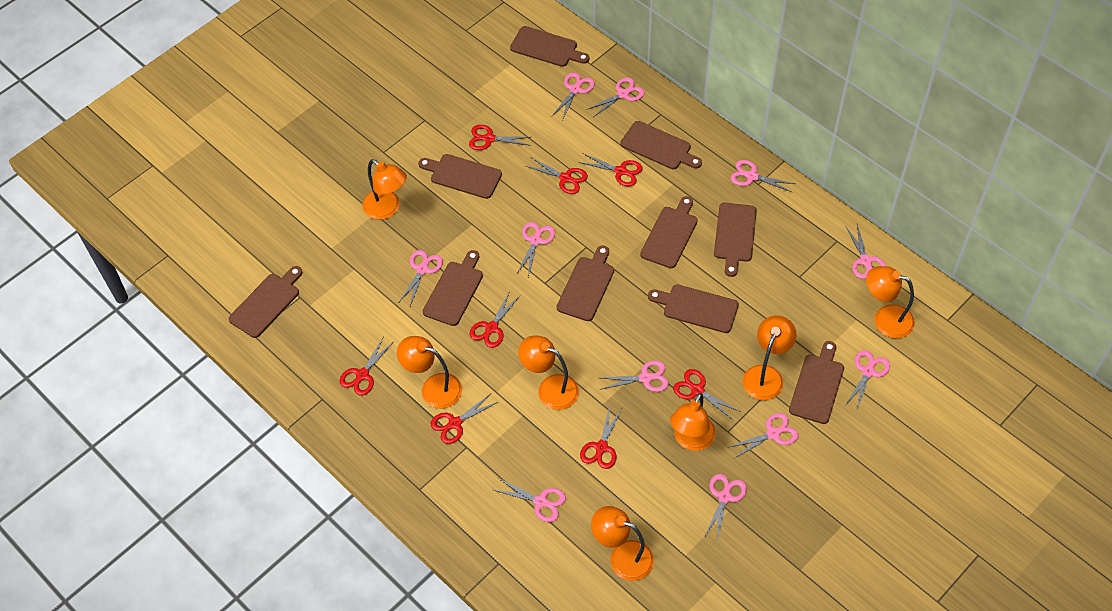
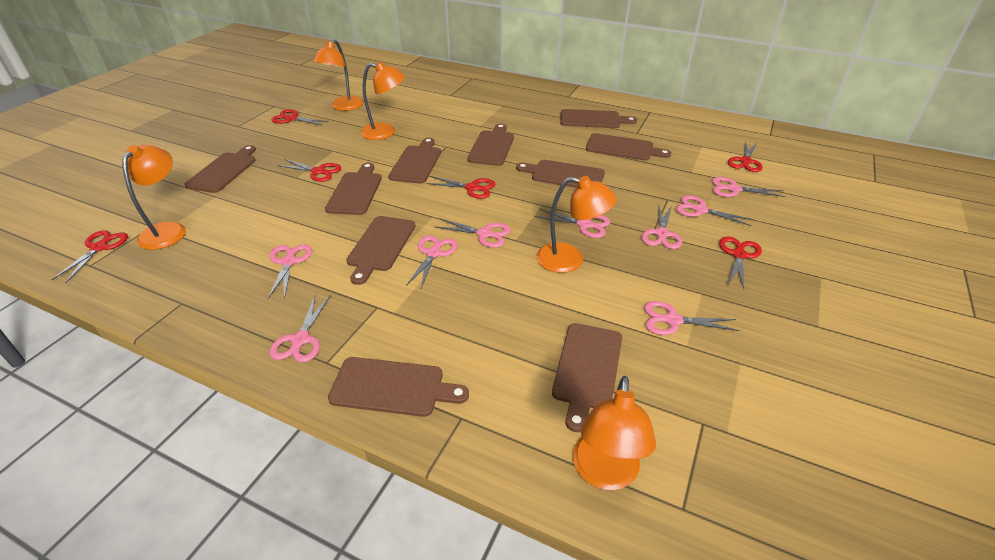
orange lamp: 7 -> 5
pink scissors: 11 -> 9
red scissors: 8 -> 6

